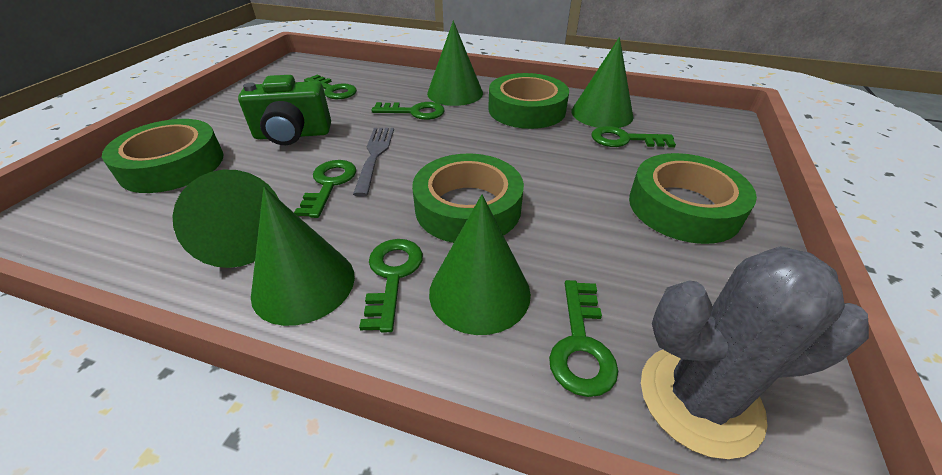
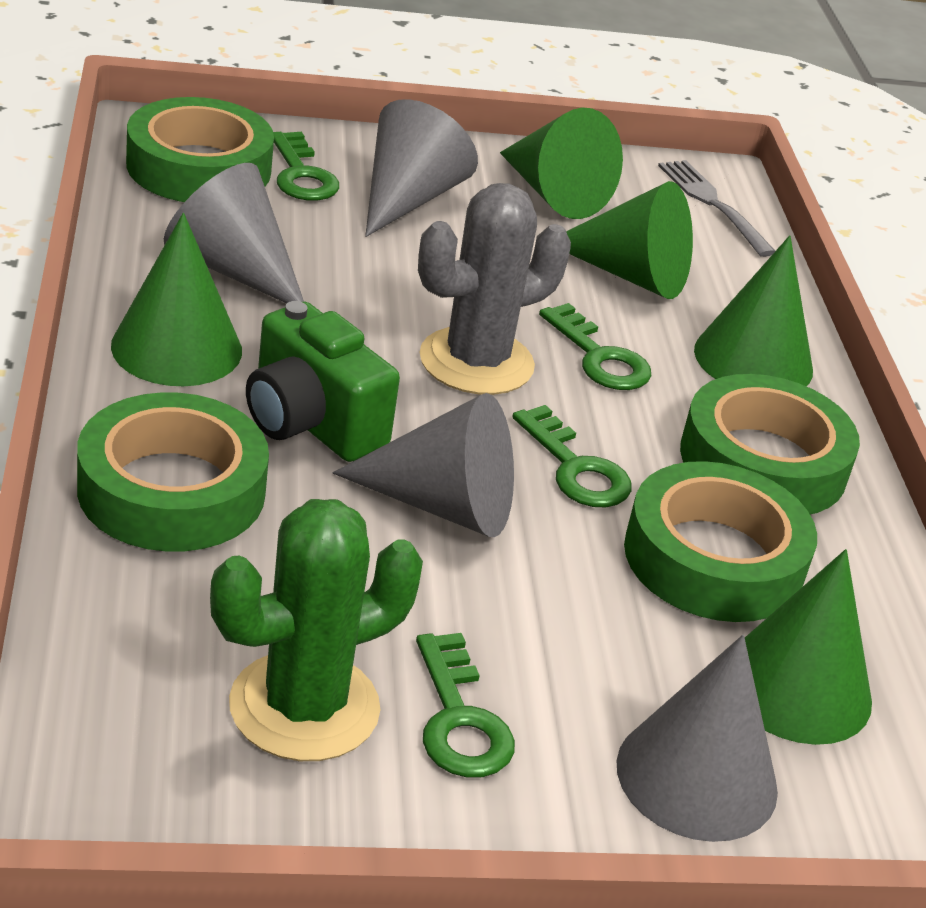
green cactus: 0 -> 1
green key: 6 -> 4
grey cone: 0 -> 4

